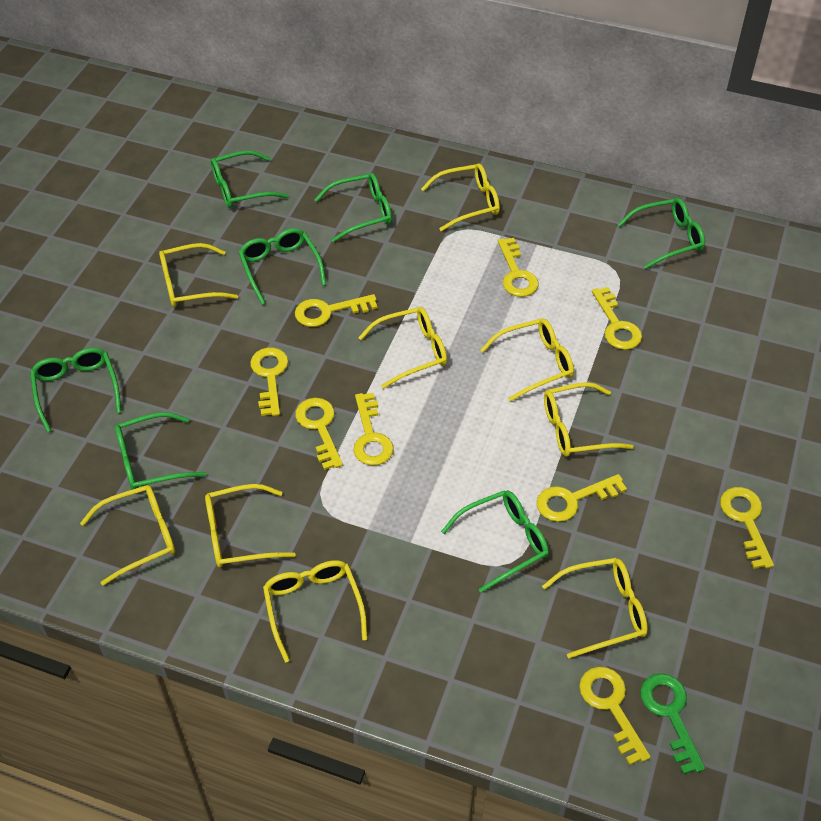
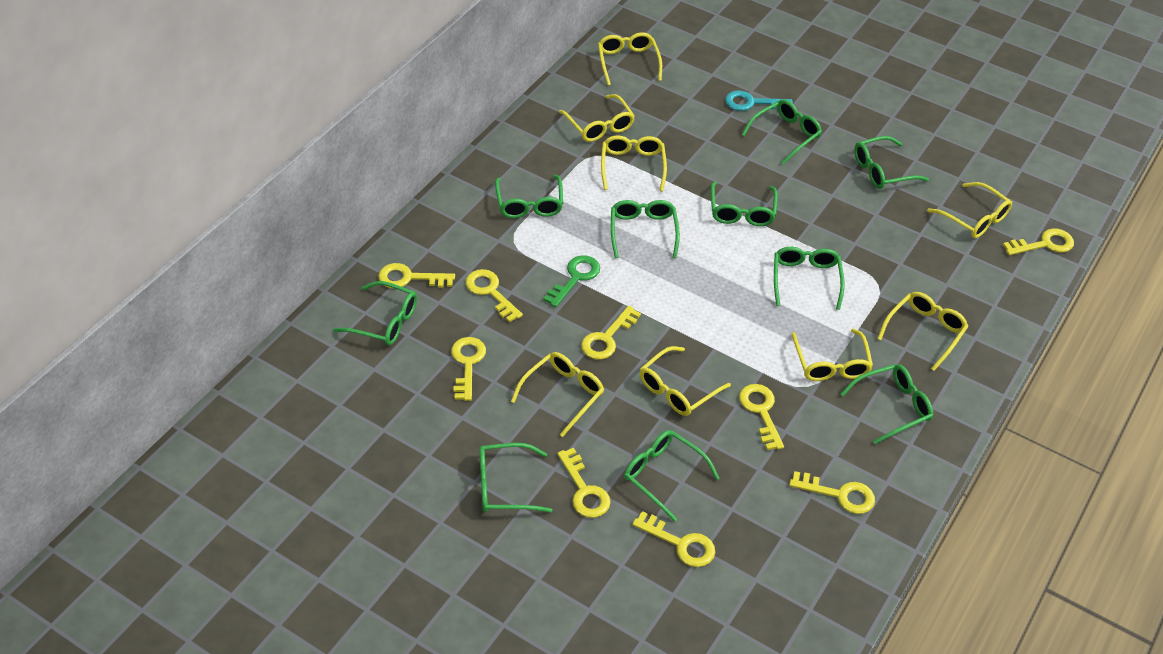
green glasses: 7 -> 10
turquoise key: 0 -> 1
yellow glasses: 9 -> 8

